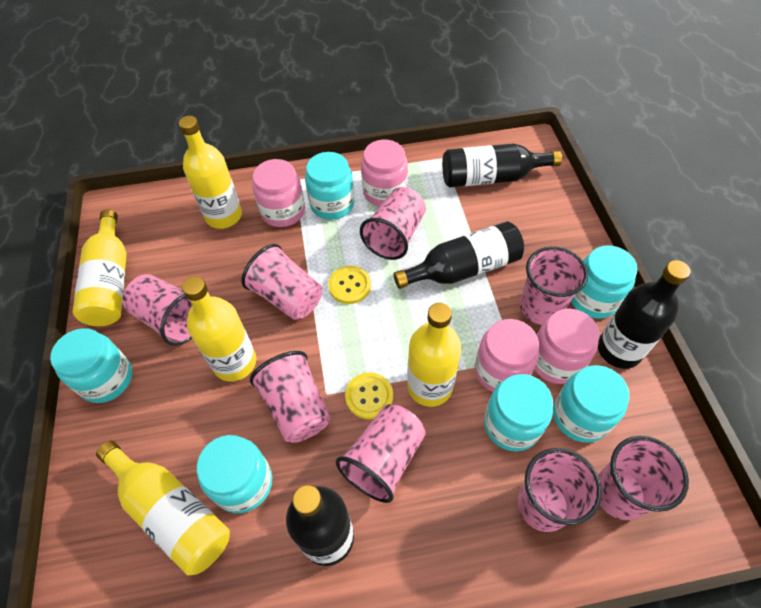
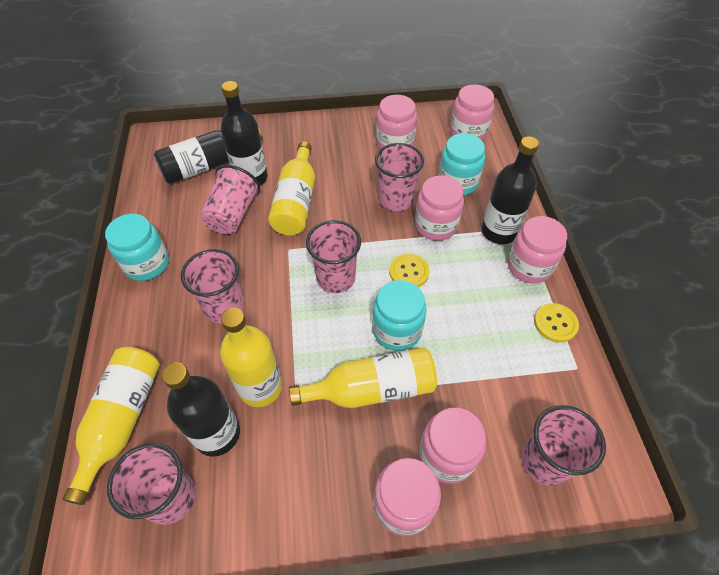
pink cup: 8 -> 6
pink jar: 4 -> 6
turquoise jar: 6 -> 3
yellow bottle: 5 -> 4

